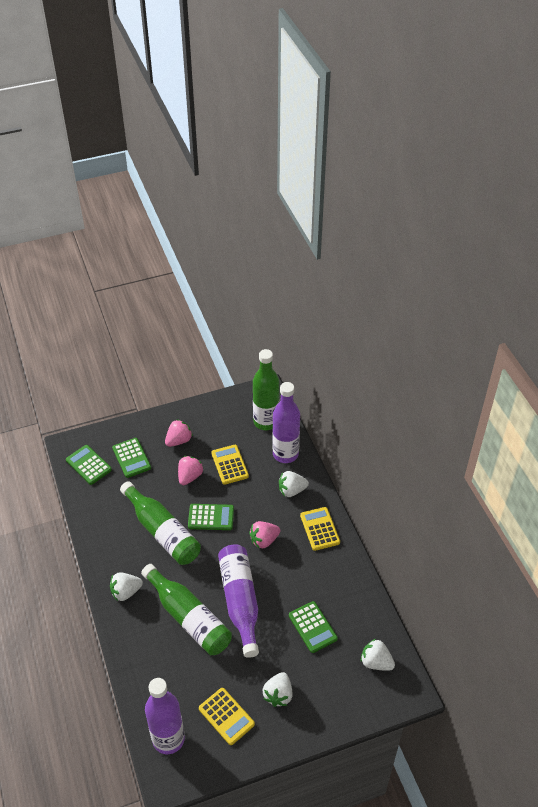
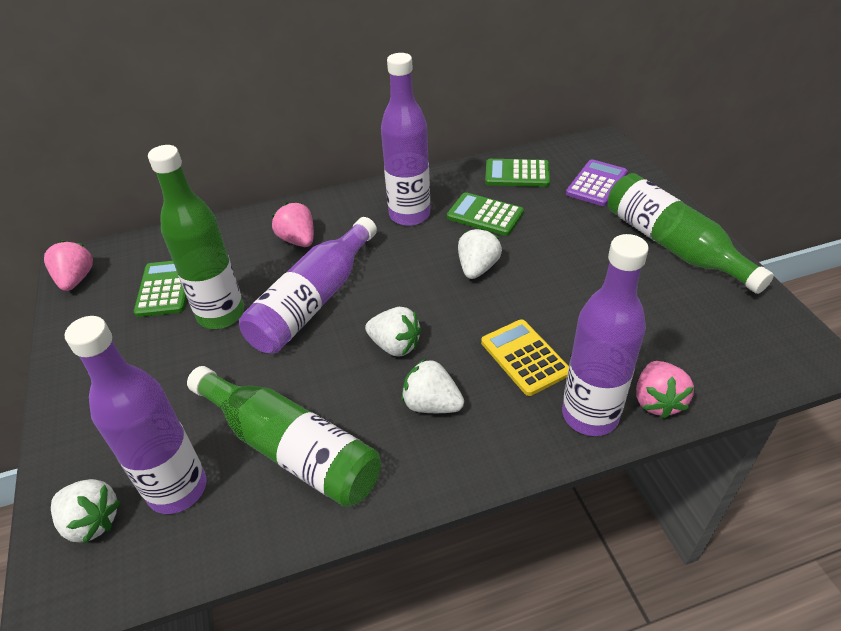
green calculator: 4 -> 3
purple bottle: 3 -> 4
purple calculator: 0 -> 1
yellow calculator: 3 -> 1

